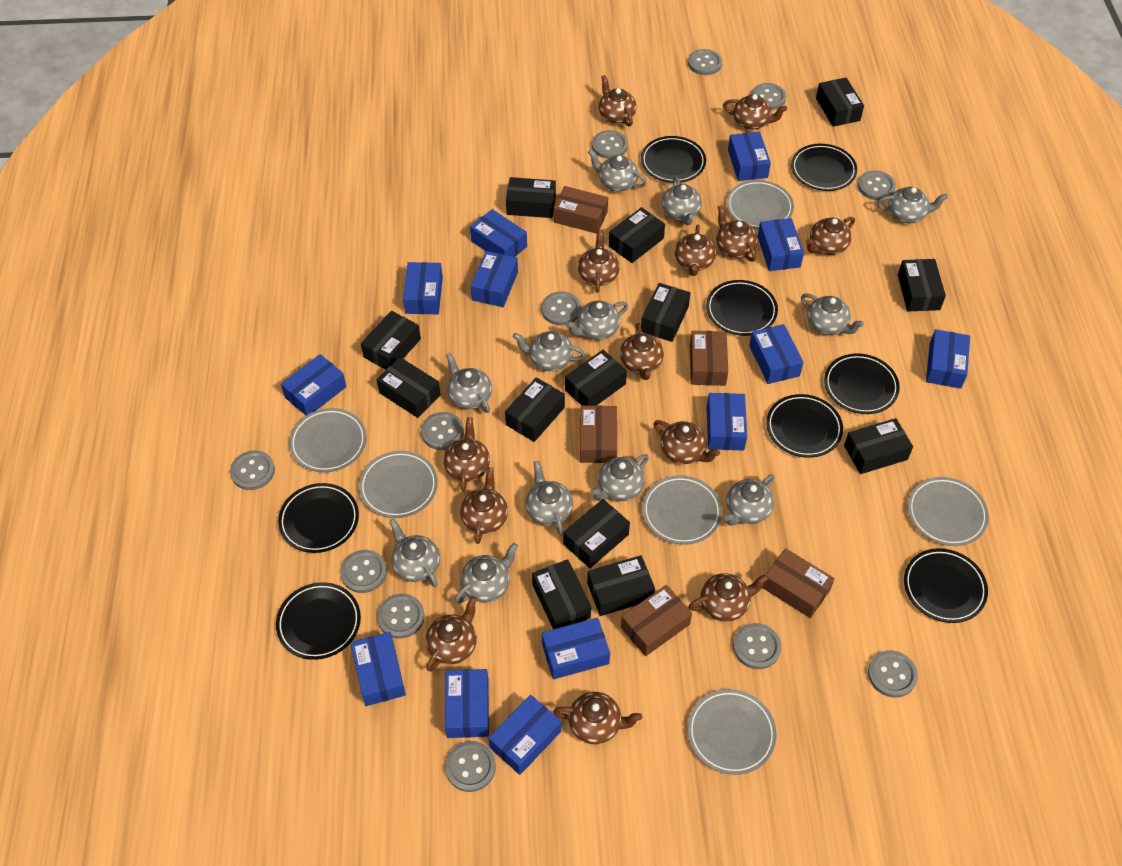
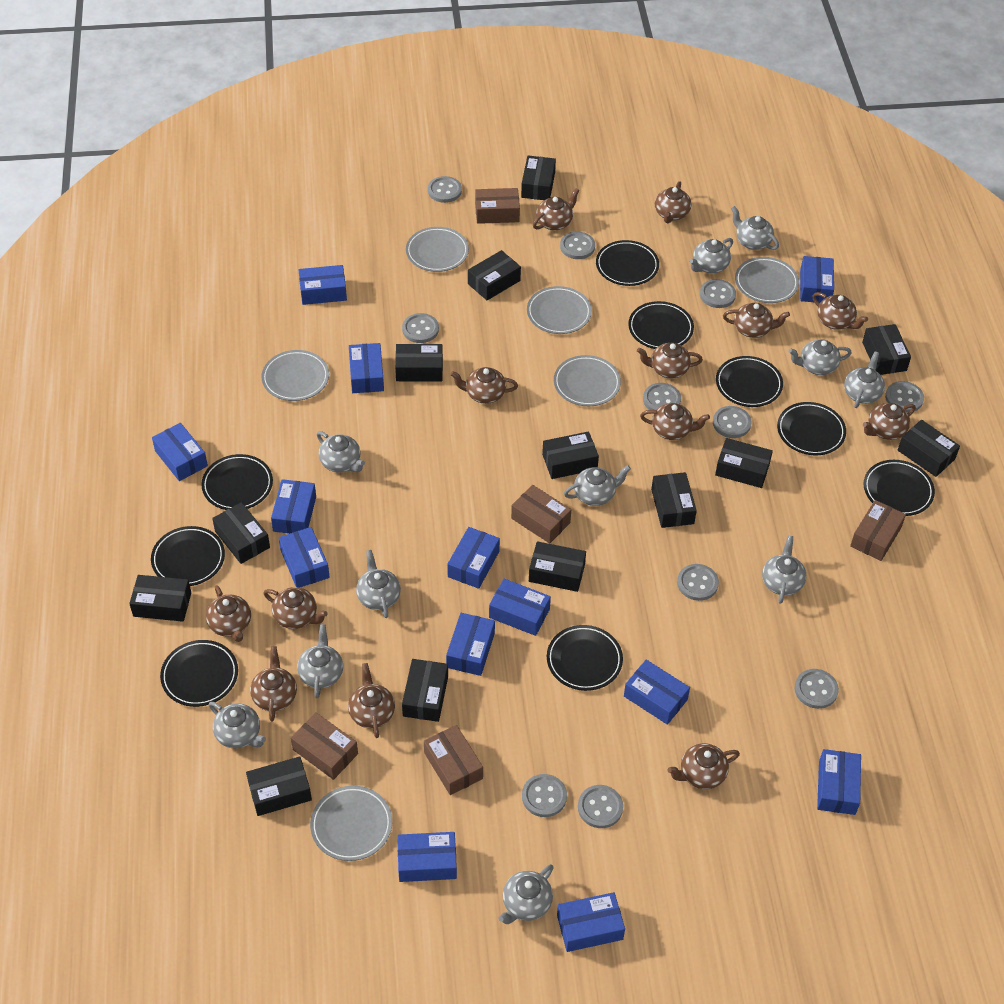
black plate: 8 -> 9
grey button: 12 -> 11
grey teapot: 12 -> 11

